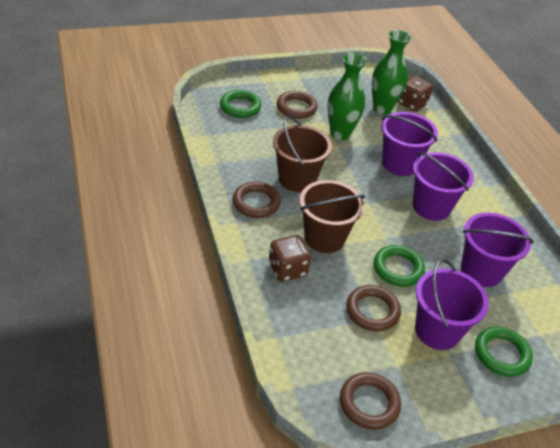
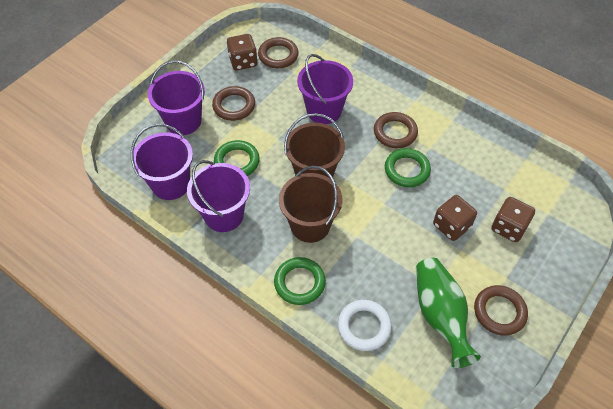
brown dice: 2 -> 3
green vase: 2 -> 1
white ring: 0 -> 1

